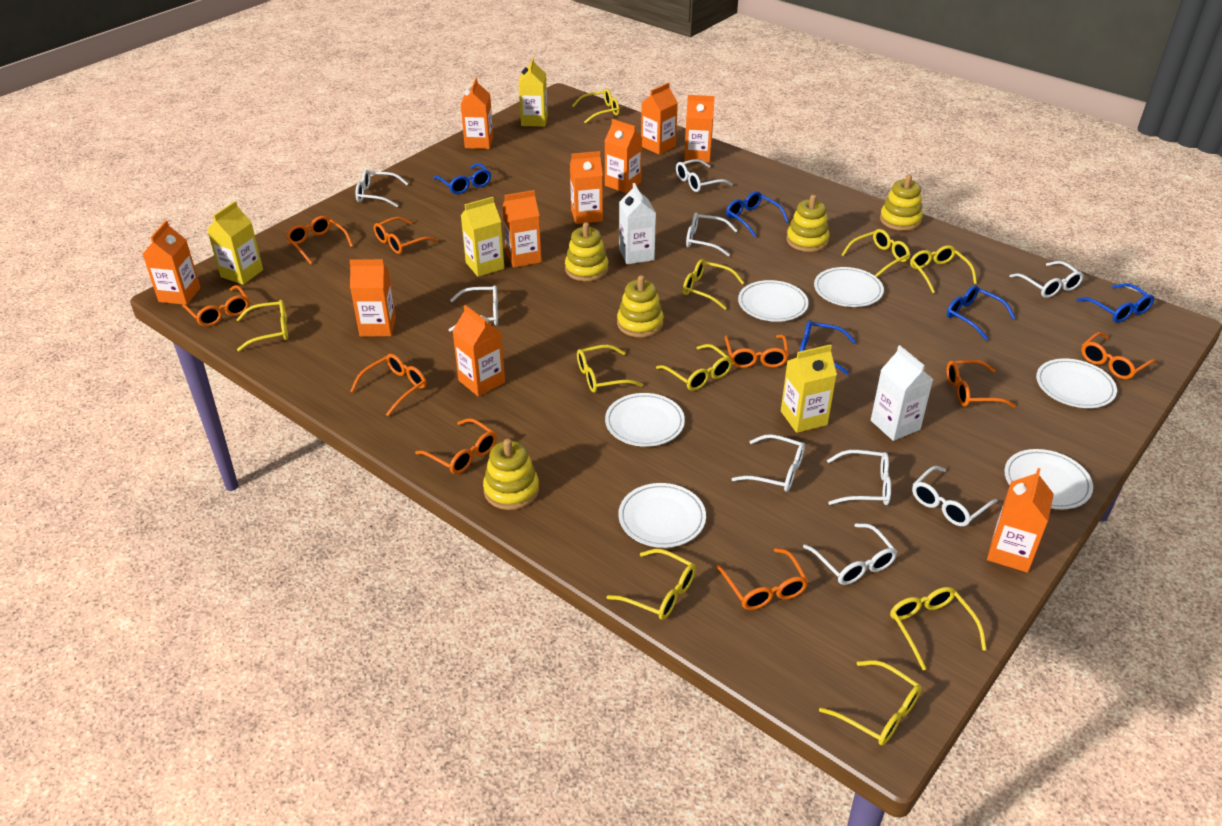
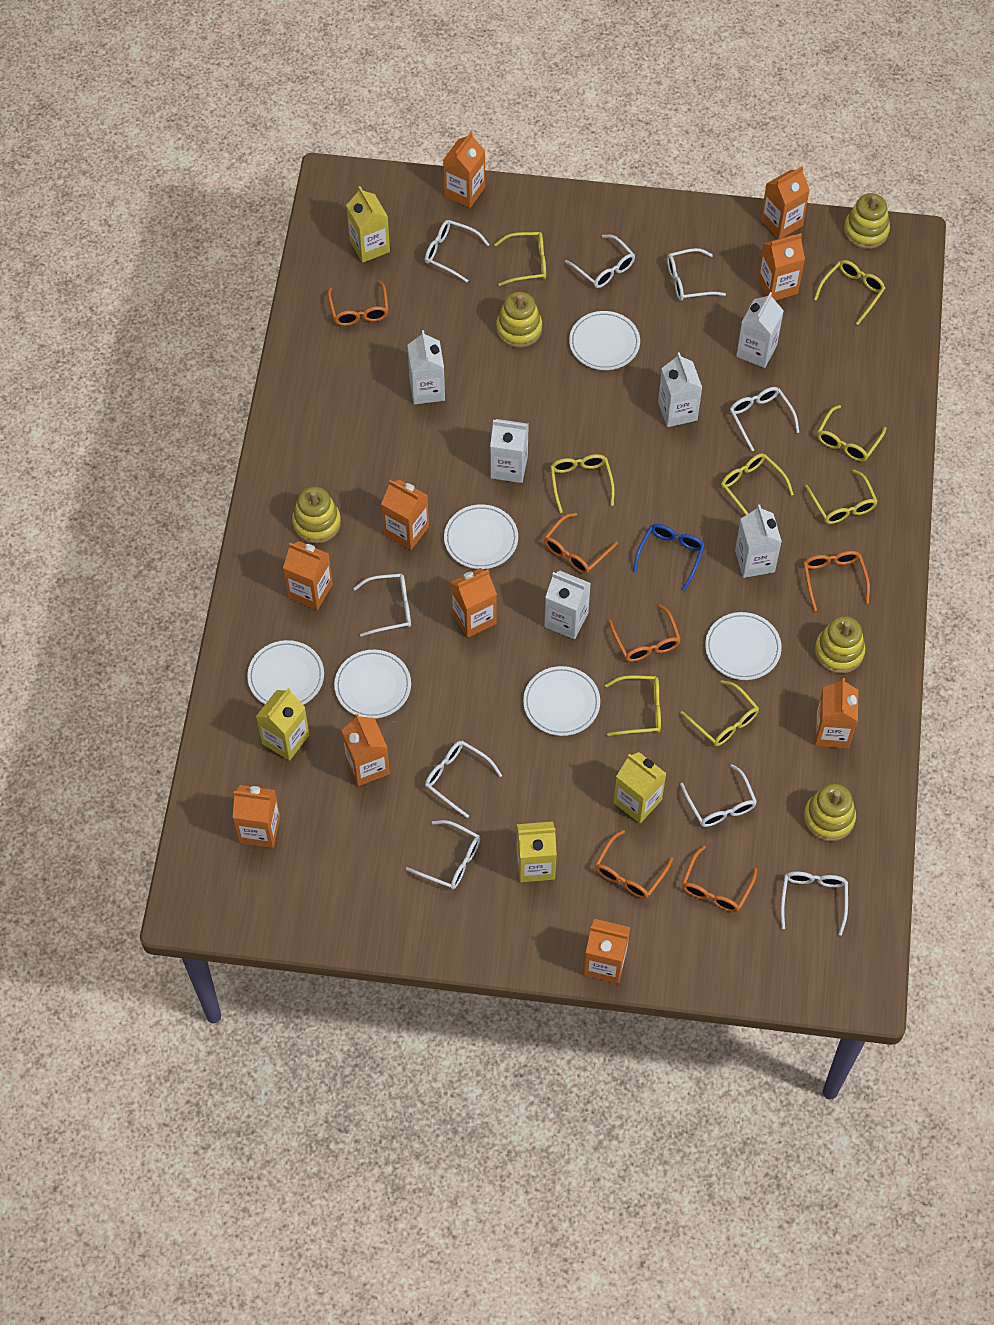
blue glasses: 5 -> 1
orange glasses: 9 -> 6
white carton: 2 -> 6
yellow glasses: 10 -> 8

